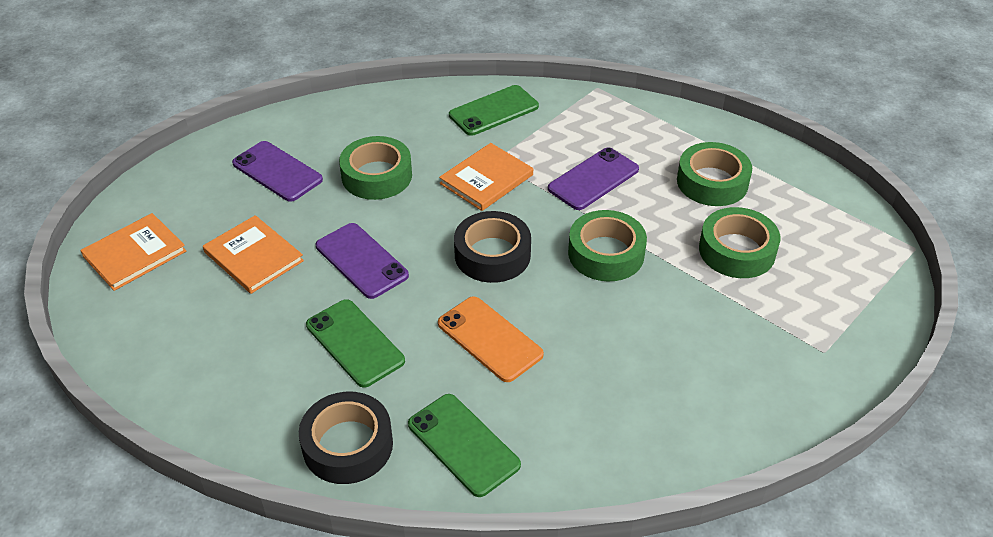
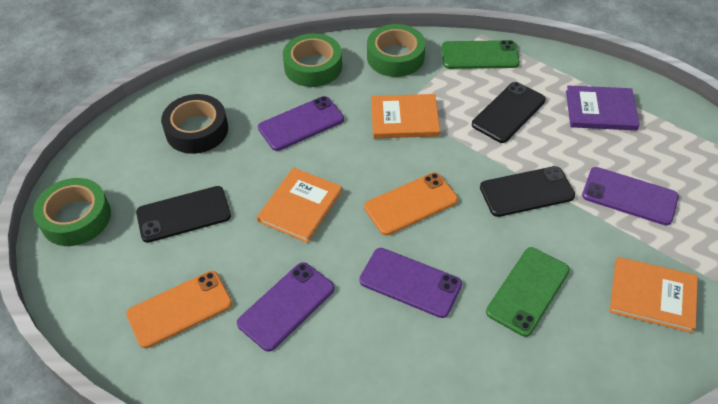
black phone: 0 -> 3
black tape: 2 -> 1
green phone: 3 -> 2
green tape: 4 -> 3
orange phone: 1 -> 2
purple book: 0 -> 1
purple phone: 3 -> 4

